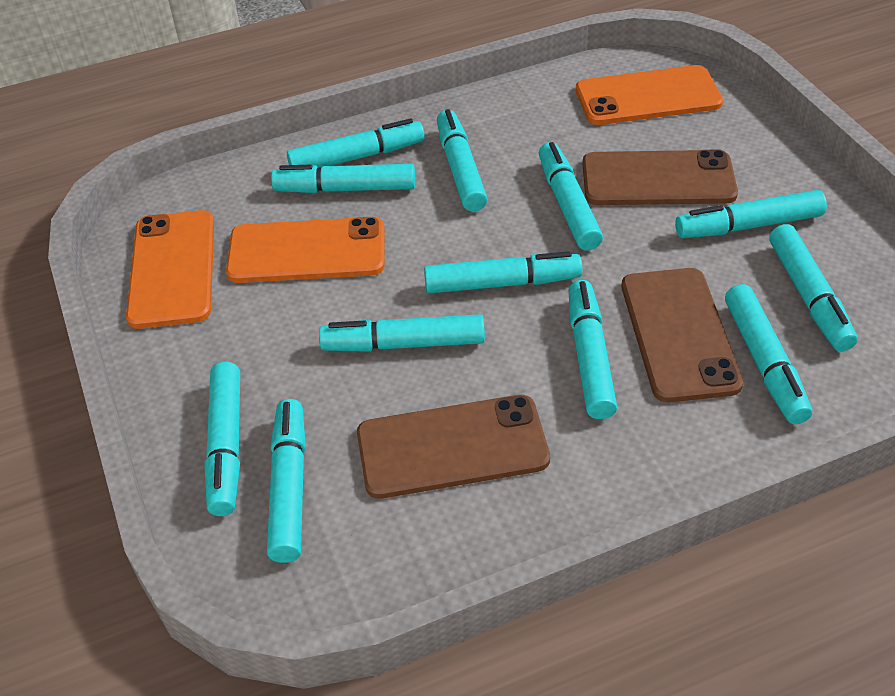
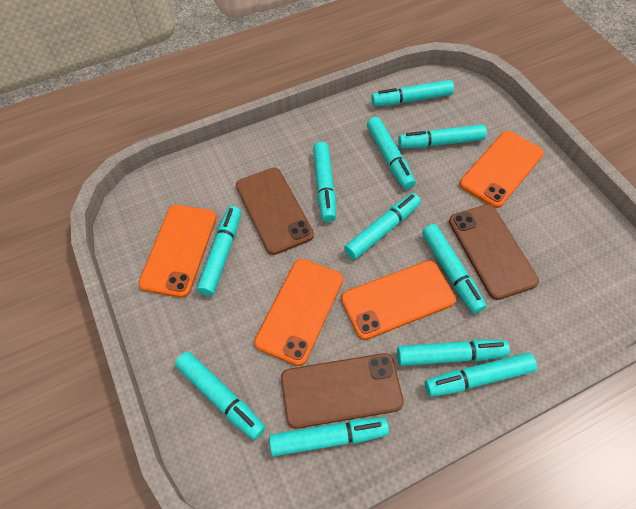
orange phone: 3 -> 4
turquoise marker: 12 -> 11

